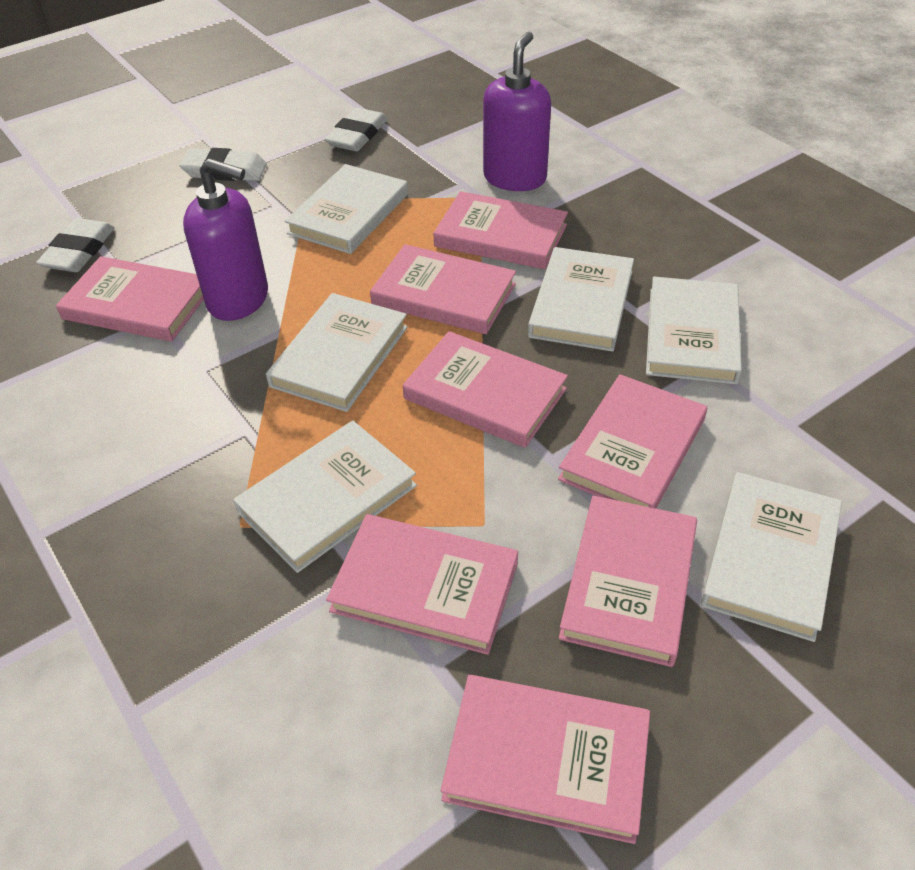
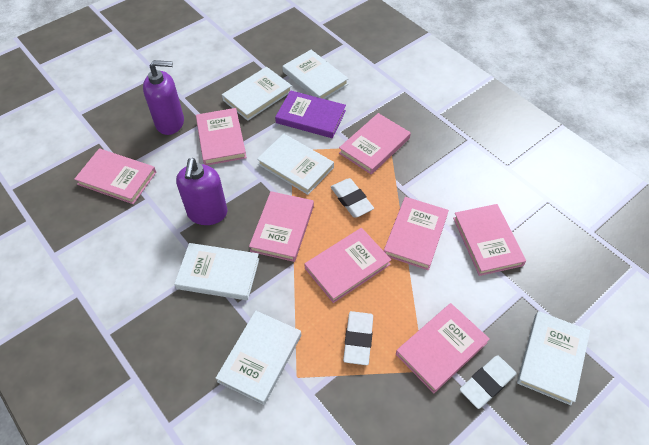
purple book: 0 -> 1

